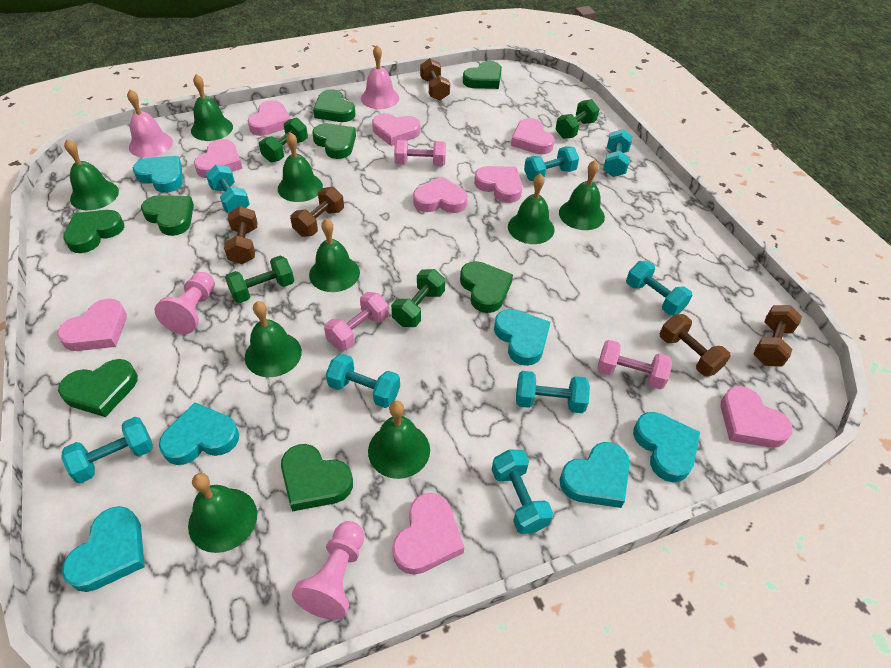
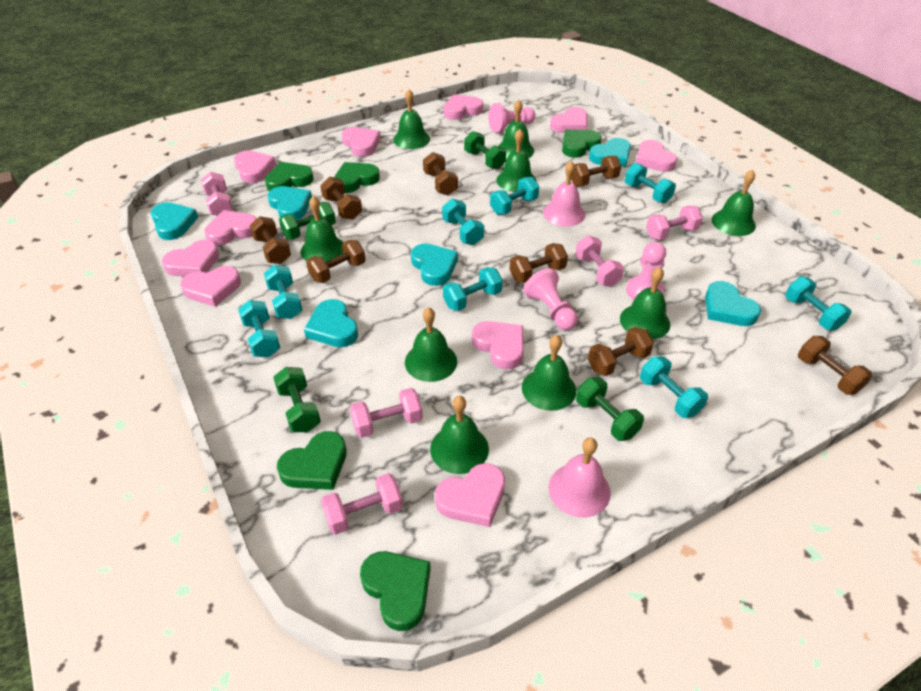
brown dumbbell: 5 -> 8
green heart: 8 -> 5
pink dumbbell: 3 -> 5
pink heart: 9 -> 10
pink pawn: 2 -> 3

